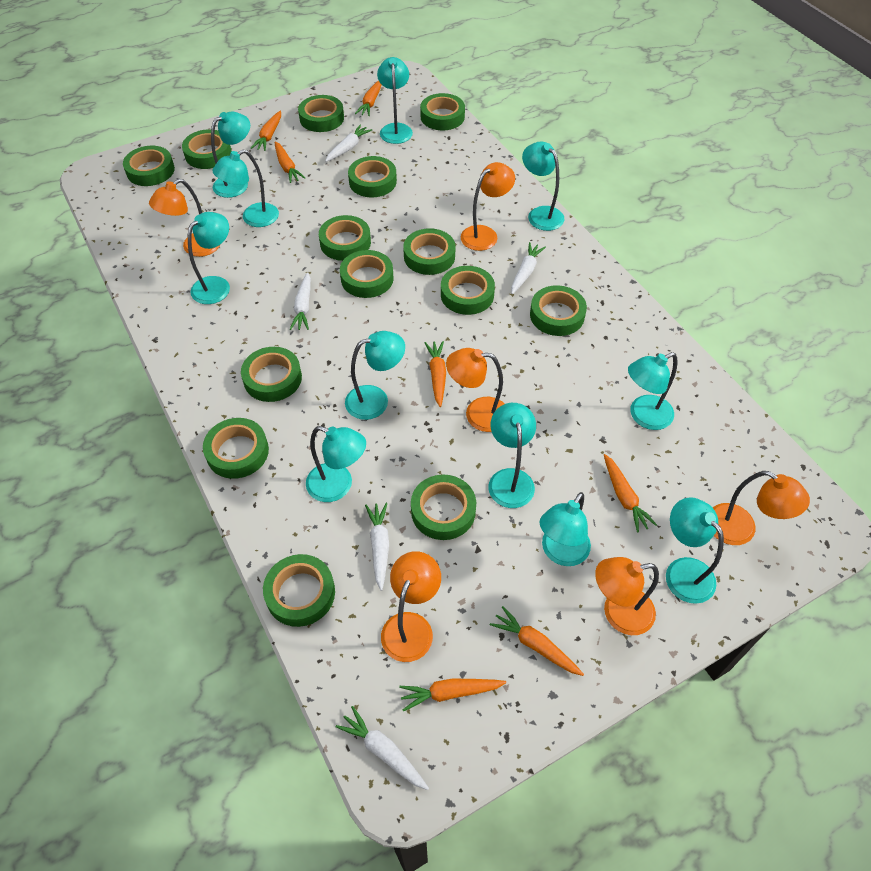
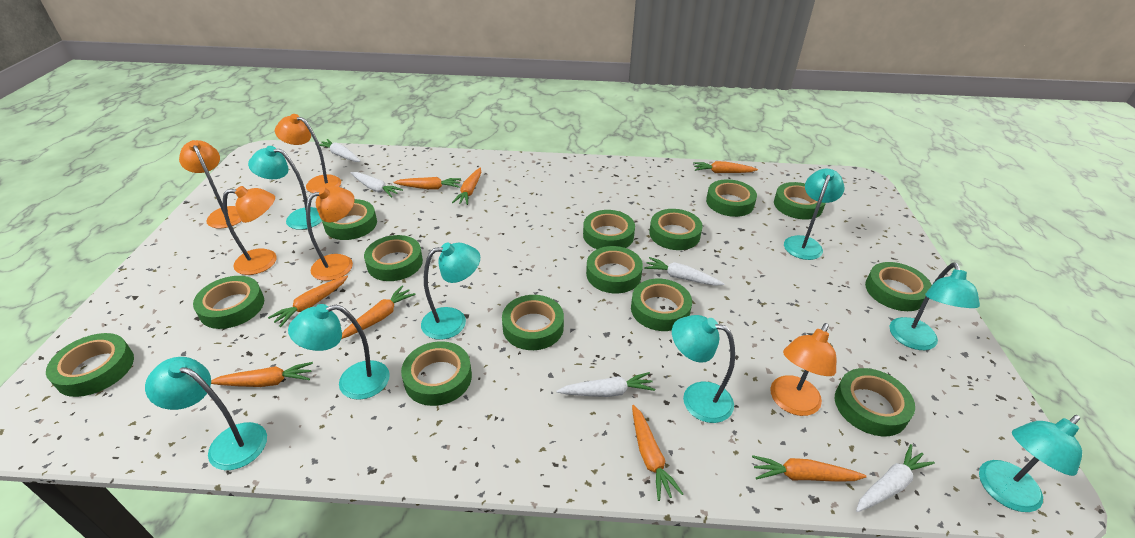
orange carrot: 7 -> 8
orange lamp: 6 -> 5
turquoise lamp: 11 -> 8

